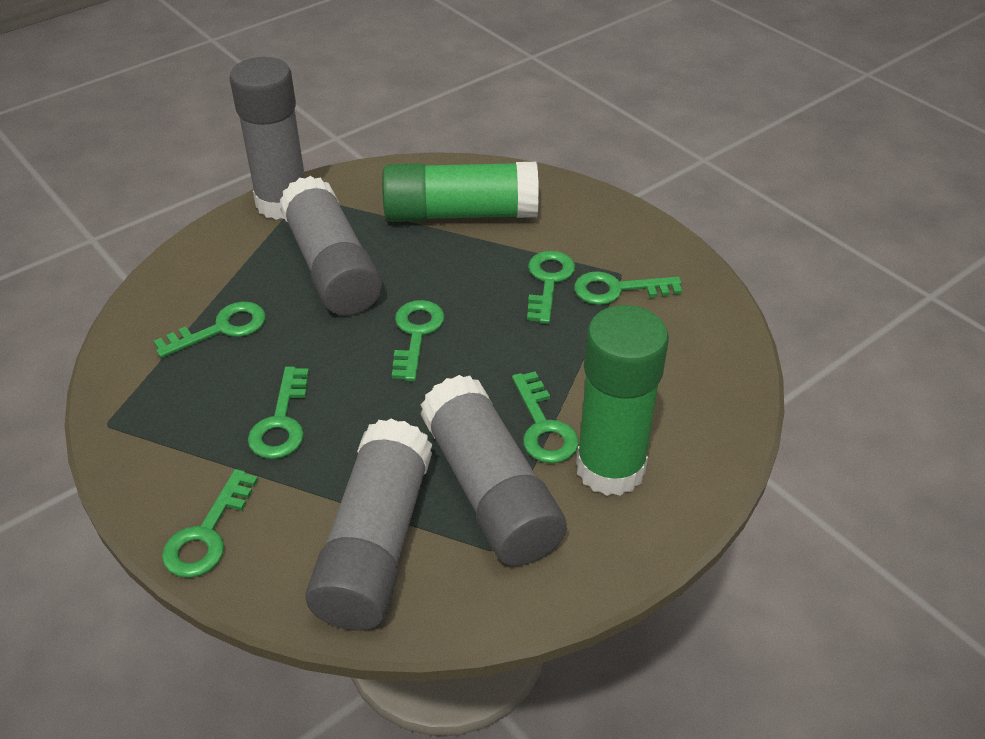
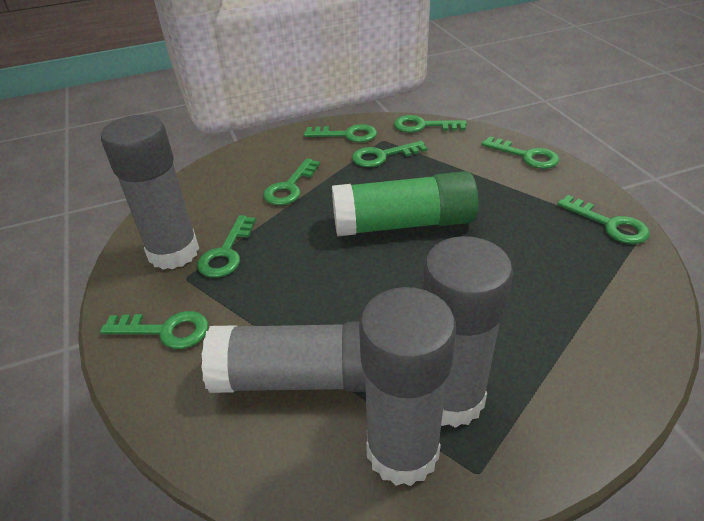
green glue stick: 2 -> 1
green key: 7 -> 8

